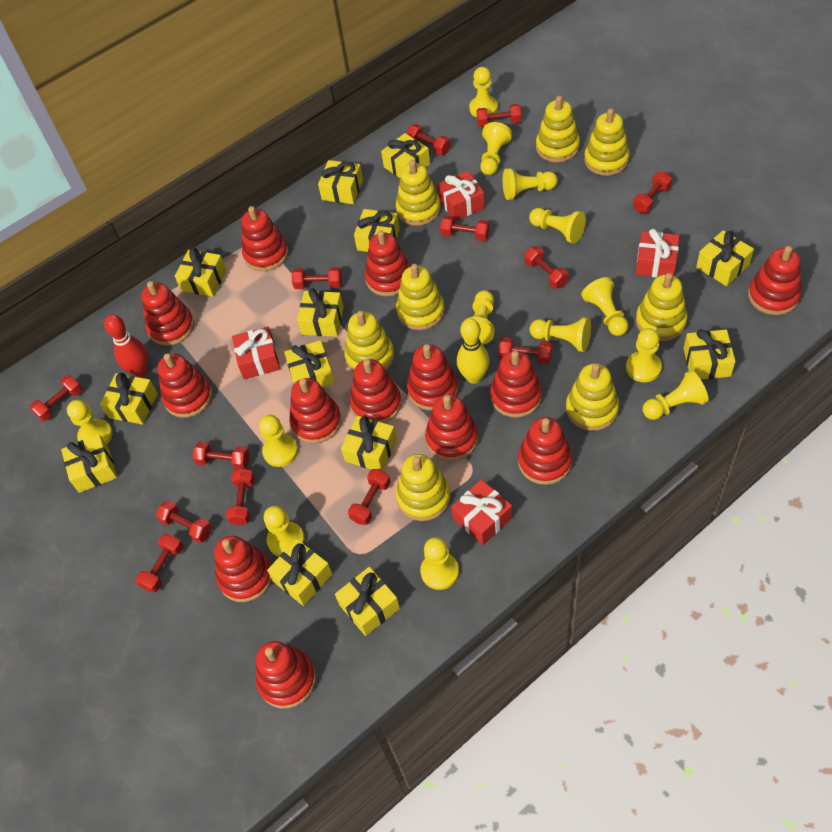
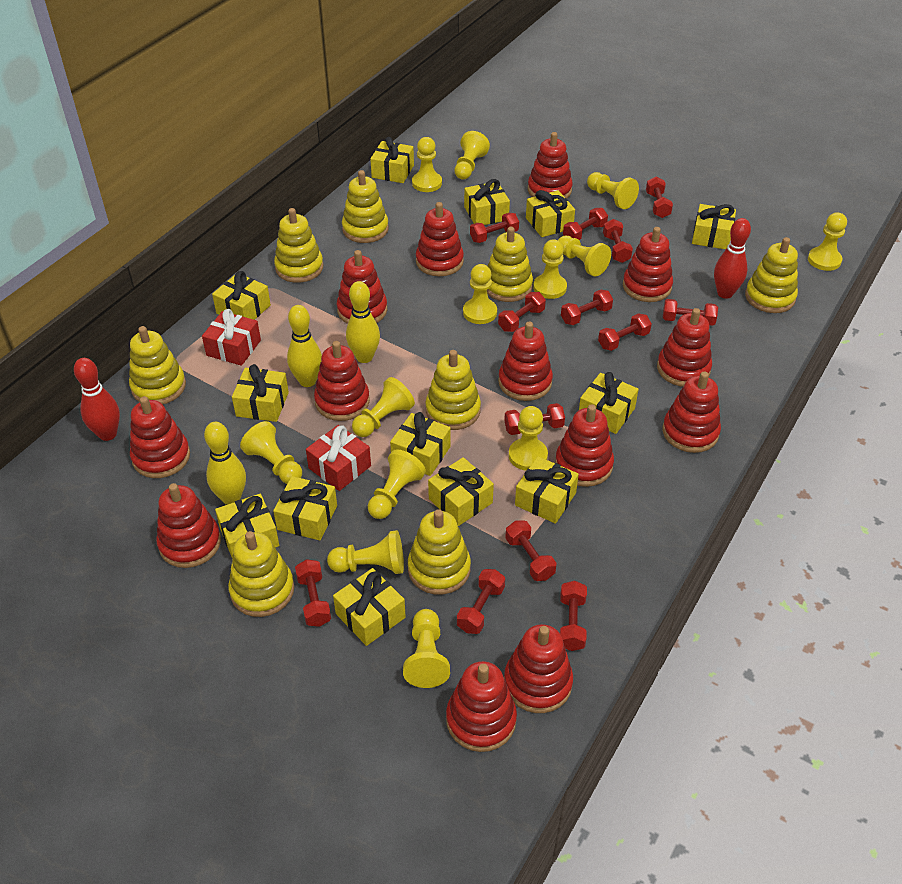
red bowling pin: 1 -> 2
red gift: 4 -> 2
yellow bowling pin: 1 -> 3

